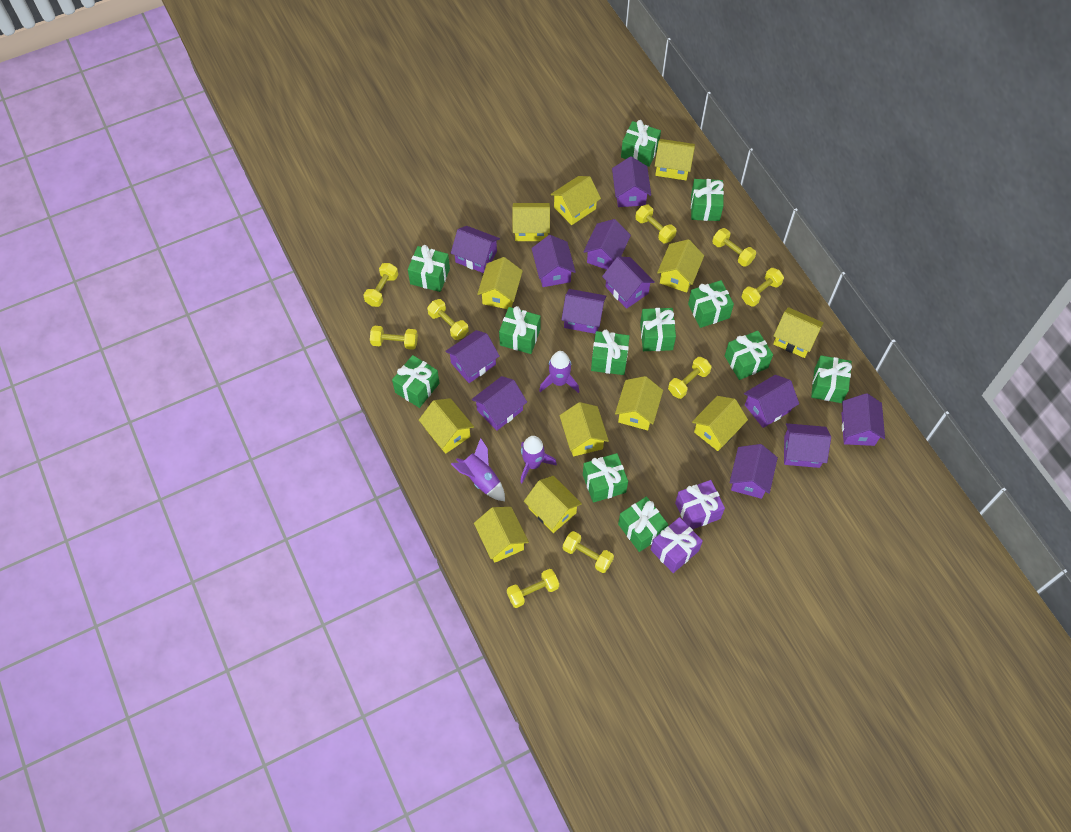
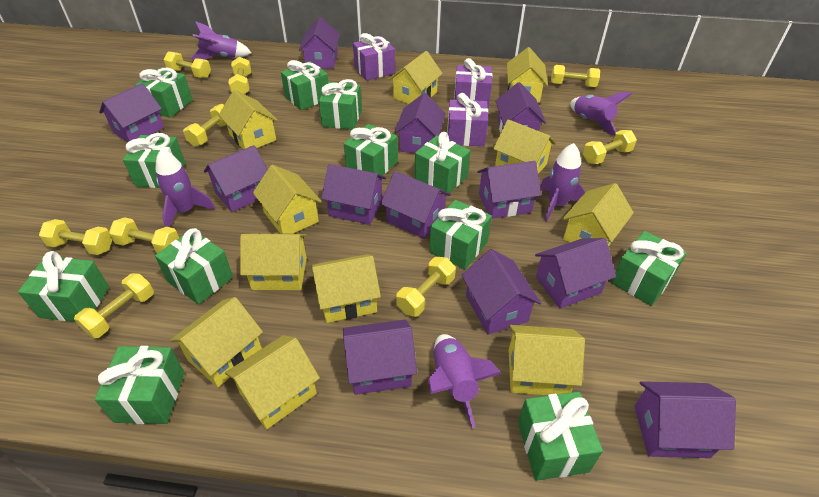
purple gift: 2 -> 3
purple rocket: 3 -> 5
yellow house: 12 -> 11

